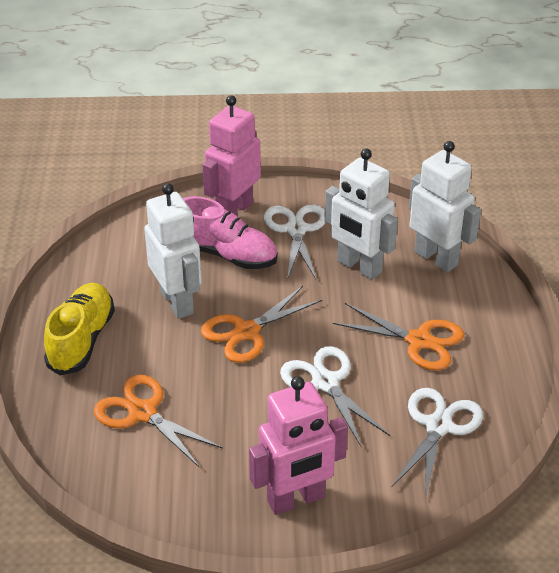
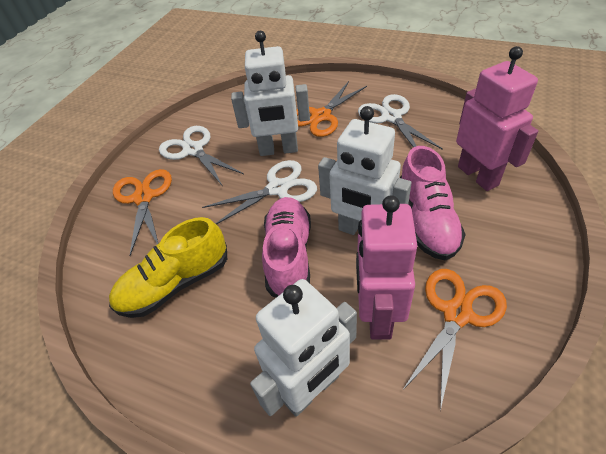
pink shoe: 1 -> 2

